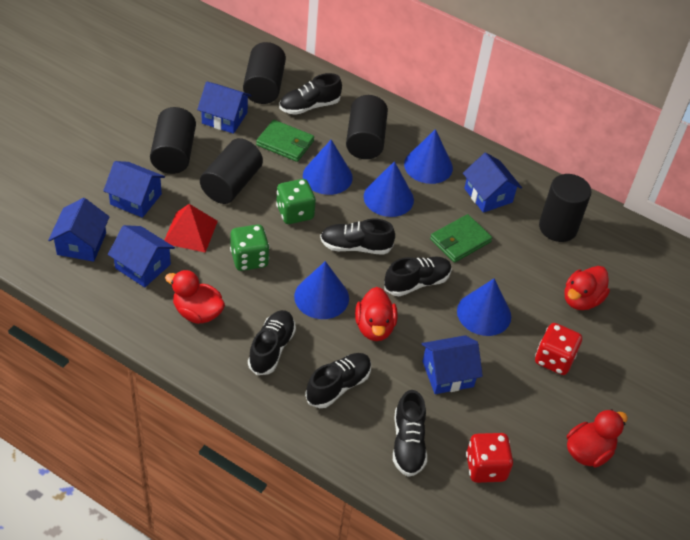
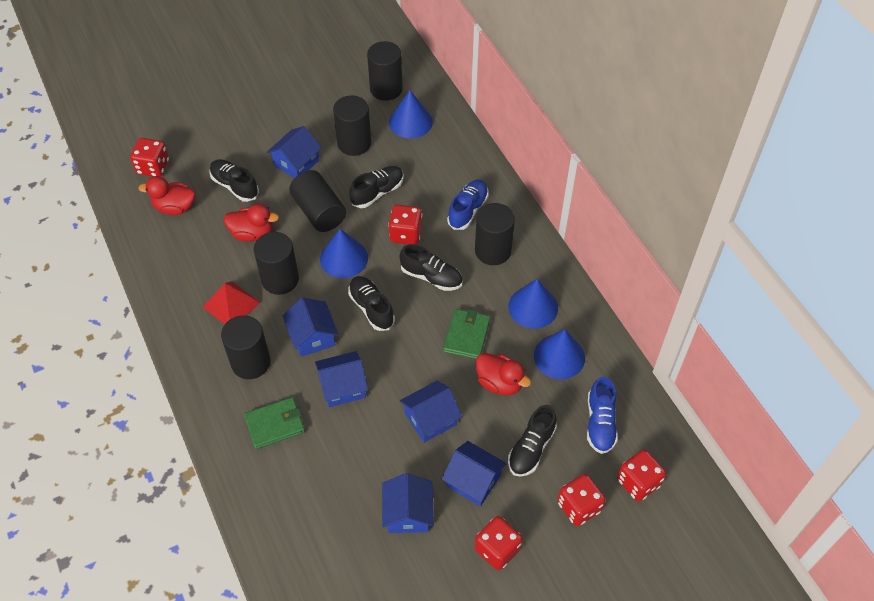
black cylinder: 5 -> 6
black shoe: 6 -> 5
blue cone: 5 -> 4
blue shoe: 0 -> 2
green dice: 2 -> 0
red dice: 2 -> 5
red duck: 4 -> 3

